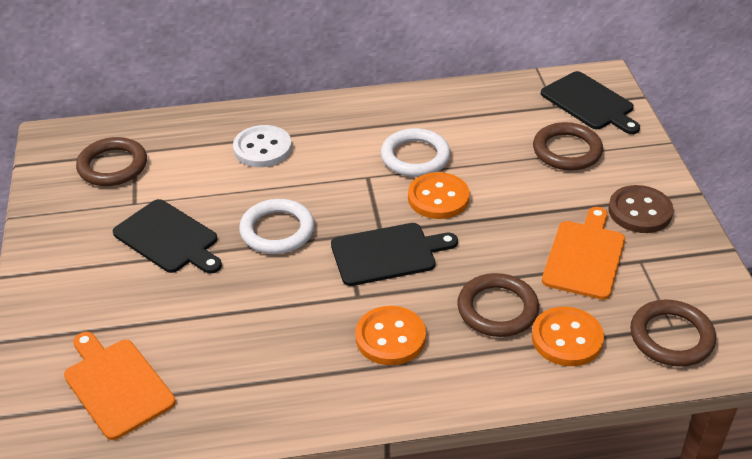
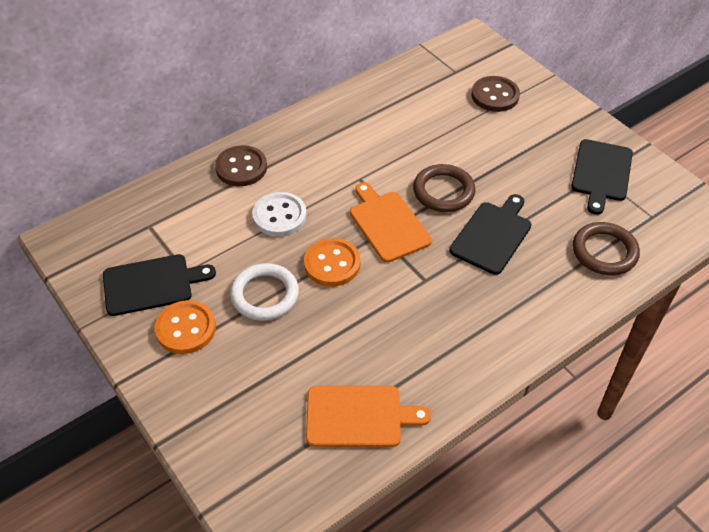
brown button: 1 -> 2
brown ring: 4 -> 2
orange button: 3 -> 2
white ring: 2 -> 1

